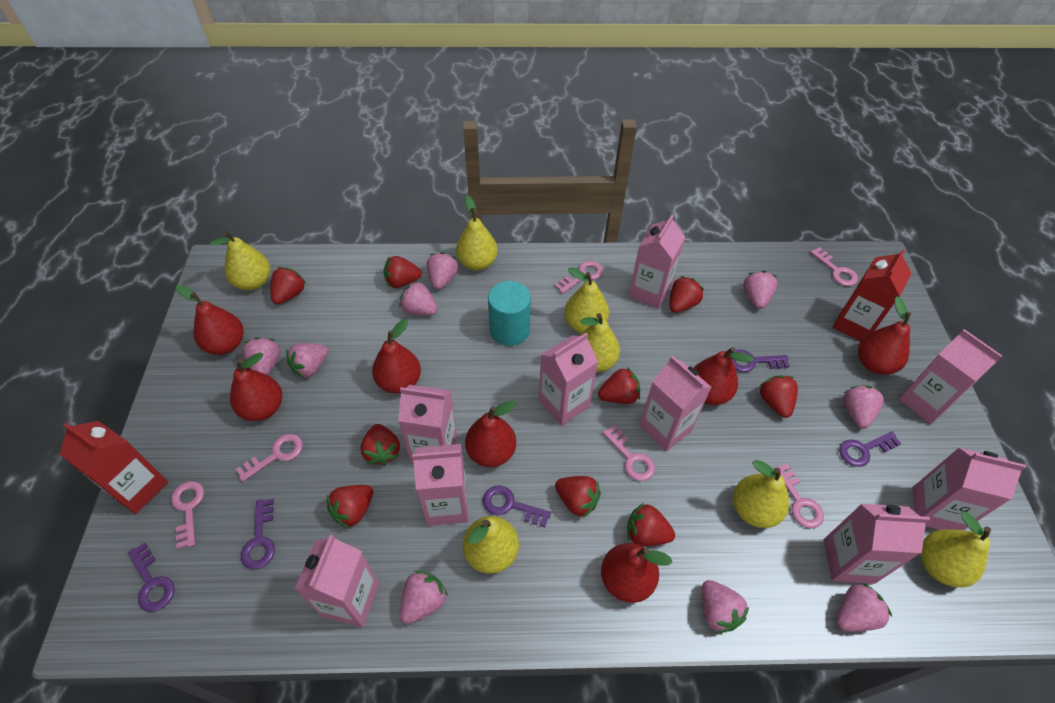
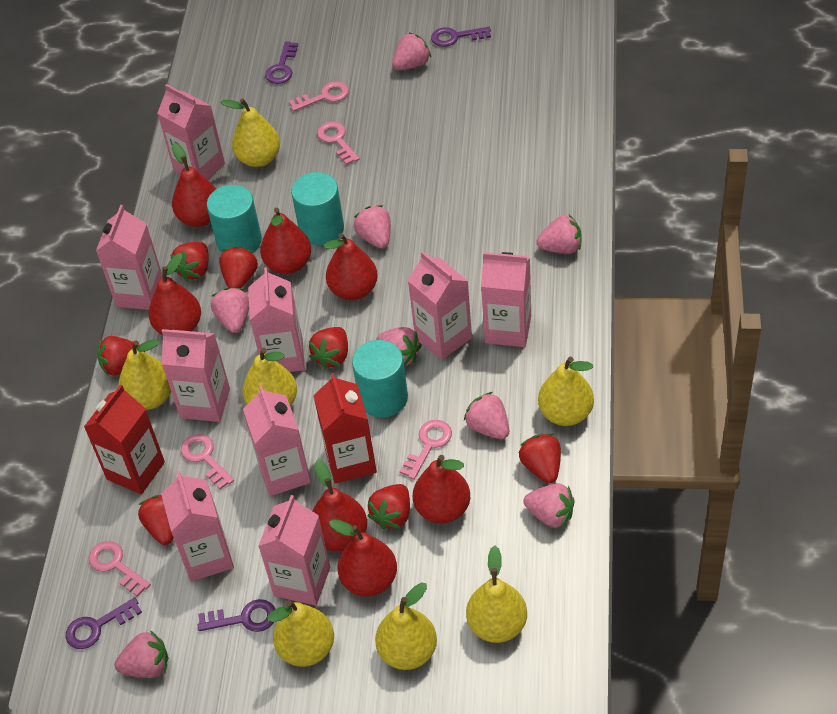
pink key: 6 -> 5
pink strawberry: 9 -> 8
purple key: 5 -> 4
red strawberry: 9 -> 7
turquoise cylinder: 1 -> 3

